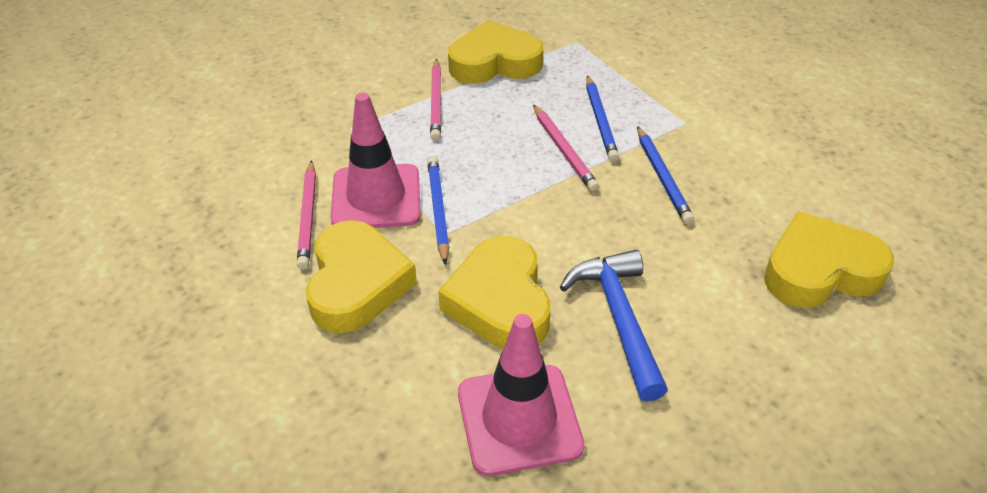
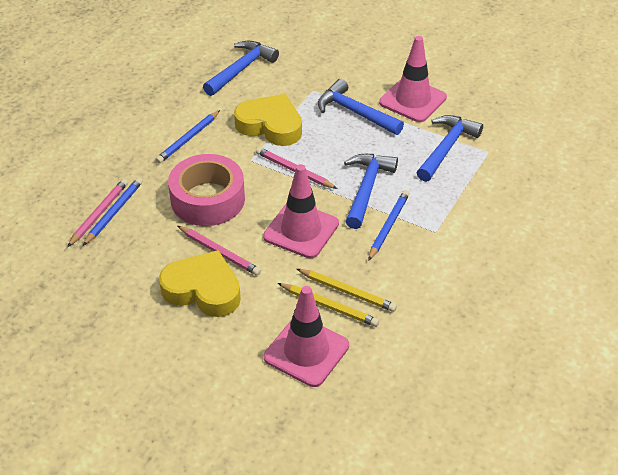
blue hammer: 1 -> 4
pink tape: 0 -> 1
pink traffic cone: 2 -> 3
yellow heart: 4 -> 2
yellow pencil: 0 -> 2

